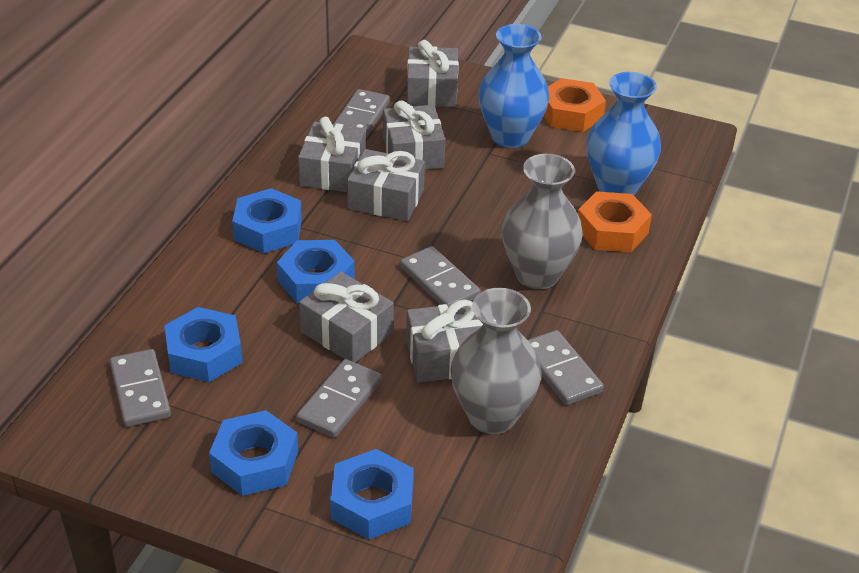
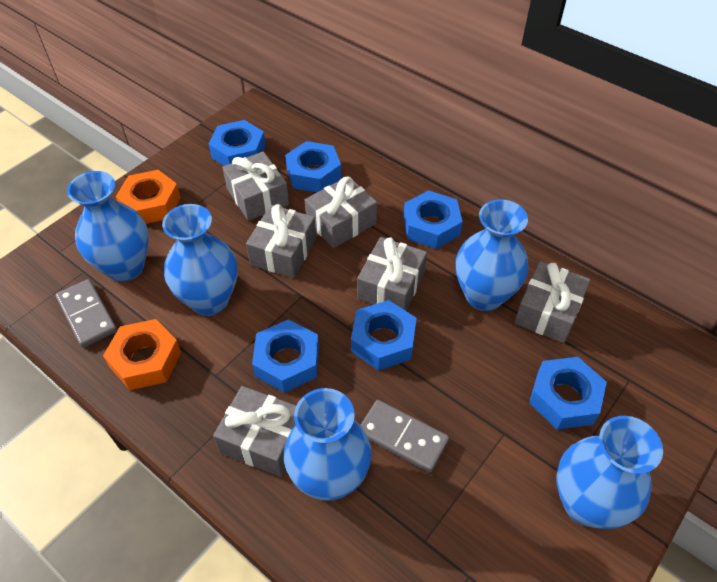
blue nut: 5 -> 6
blue vase: 2 -> 5
grey domino: 5 -> 2
grey vase: 2 -> 0

